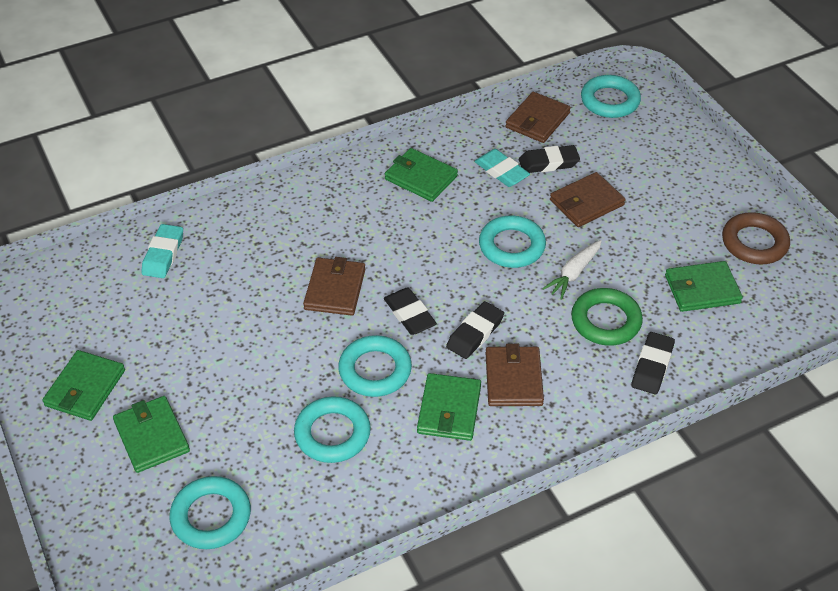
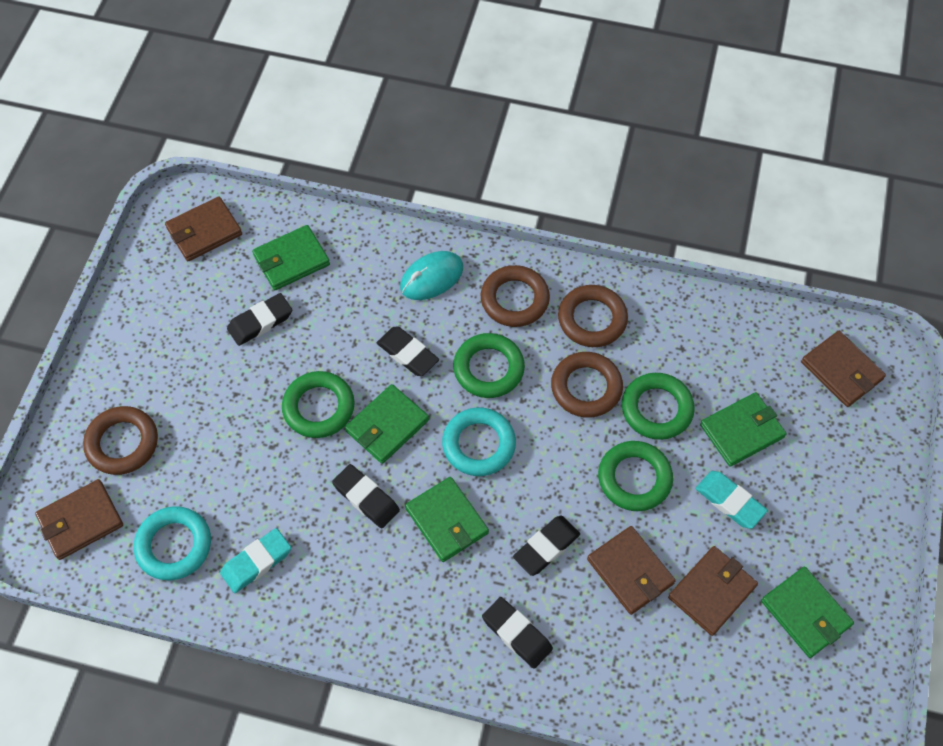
black eraser: 4 -> 5
brown ring: 1 -> 4
brown wallet: 4 -> 5
green ring: 1 -> 4
turquoise mouse: 0 -> 1
turquoise ring: 5 -> 2
white carrot: 1 -> 0

